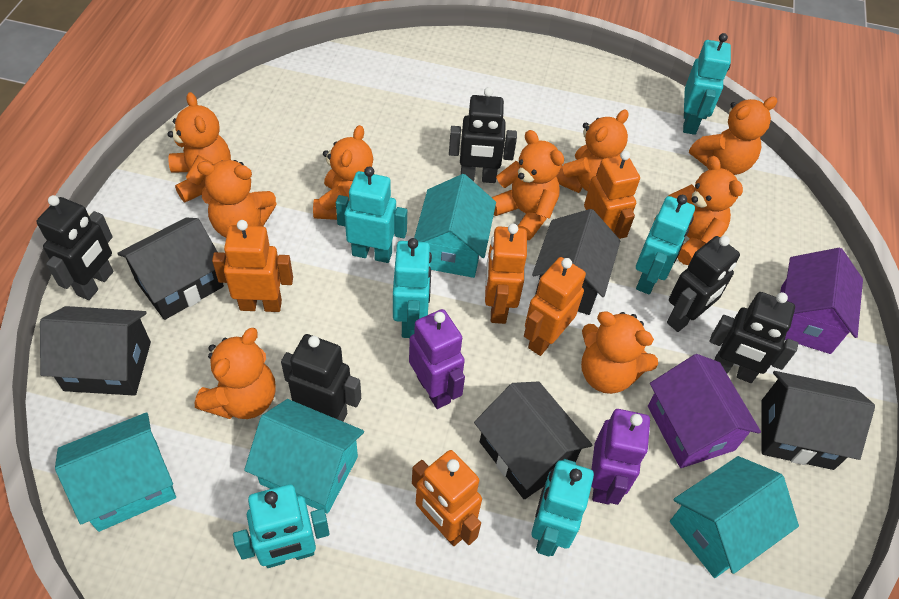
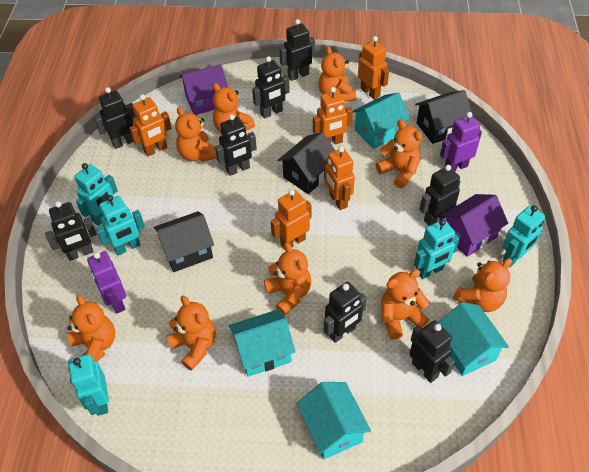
black house: 5 -> 3
black robot: 5 -> 8
turquoise robot: 6 -> 5

